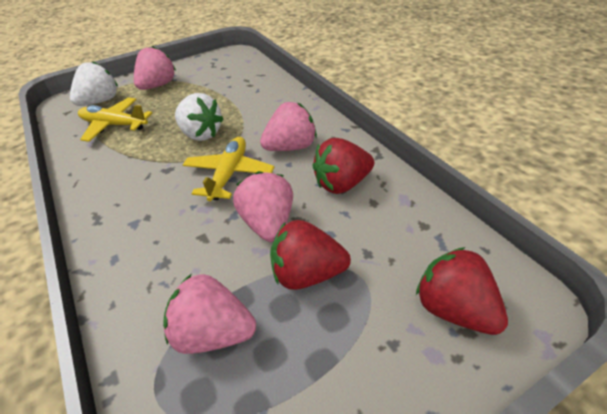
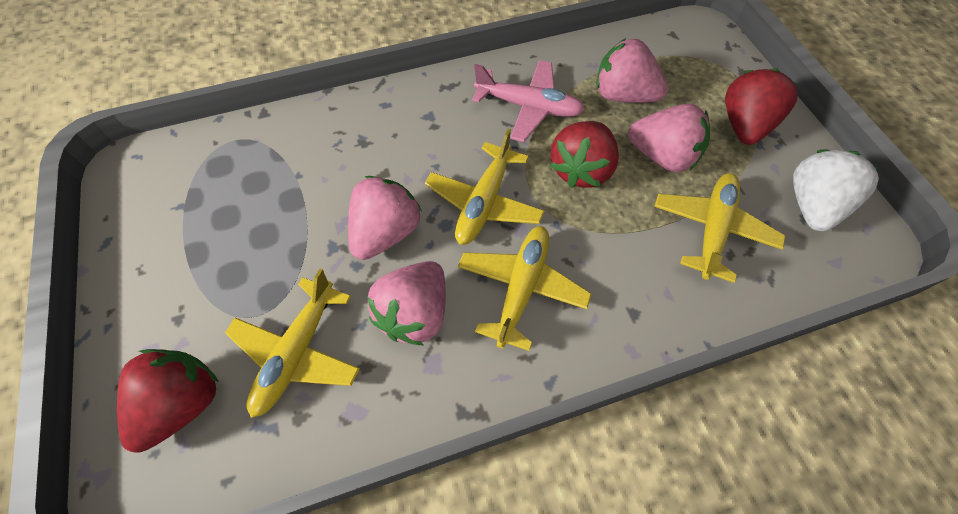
pink plane: 0 -> 1
white strawberry: 2 -> 1
yellow plane: 2 -> 4

